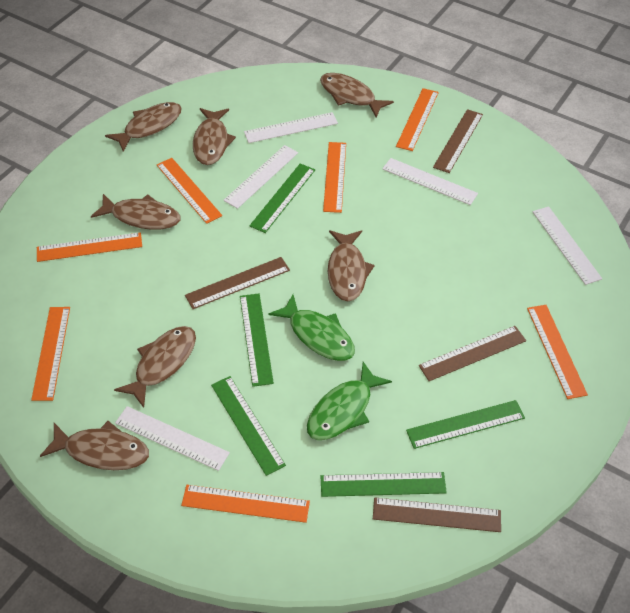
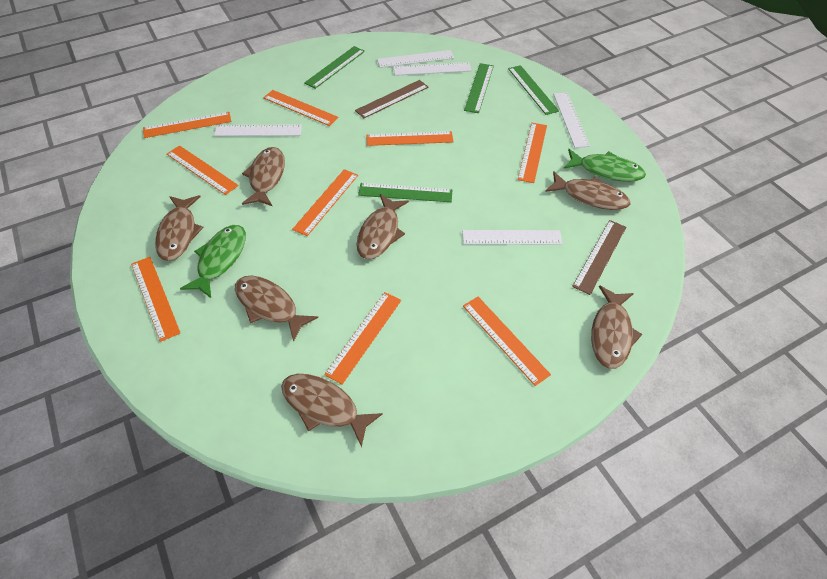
brown ruler: 4 -> 2
green ruler: 5 -> 4
orange ruler: 7 -> 9

